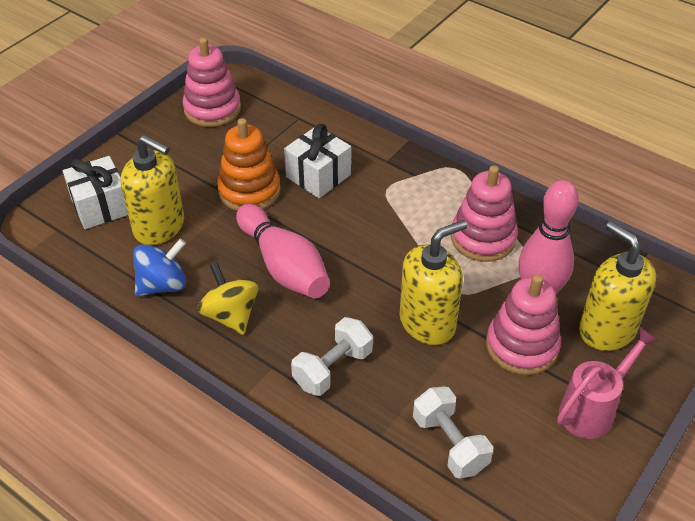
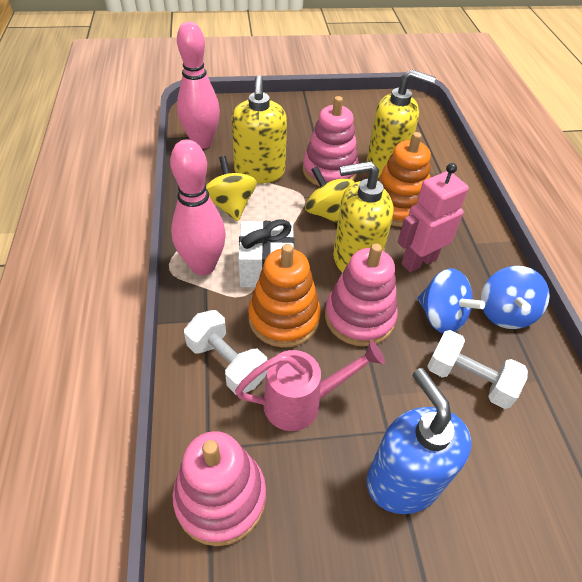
blue soap dispenser: 0 -> 1
blue spinning top: 1 -> 2
orange stacking toy: 1 -> 2
pink robot: 0 -> 1
white gift: 2 -> 1
yellow spinning top: 1 -> 2

